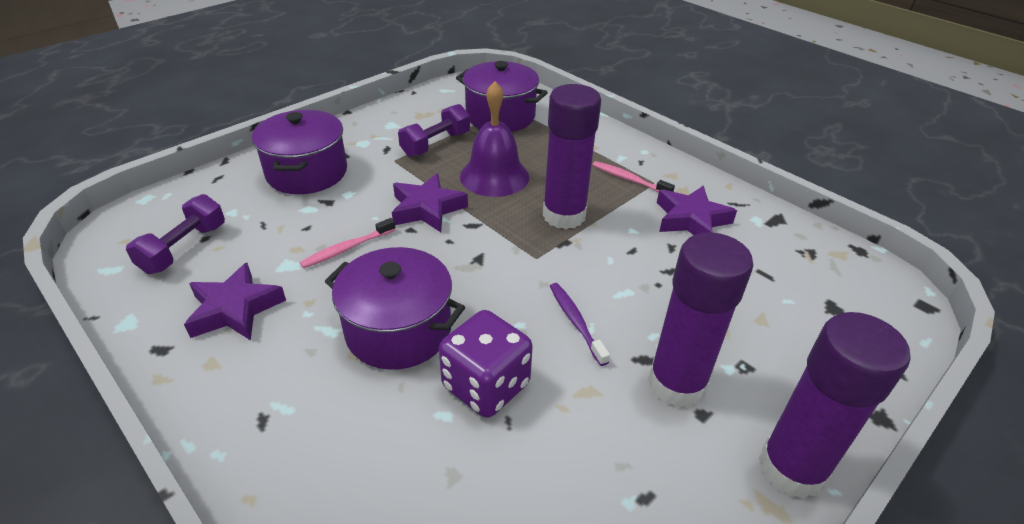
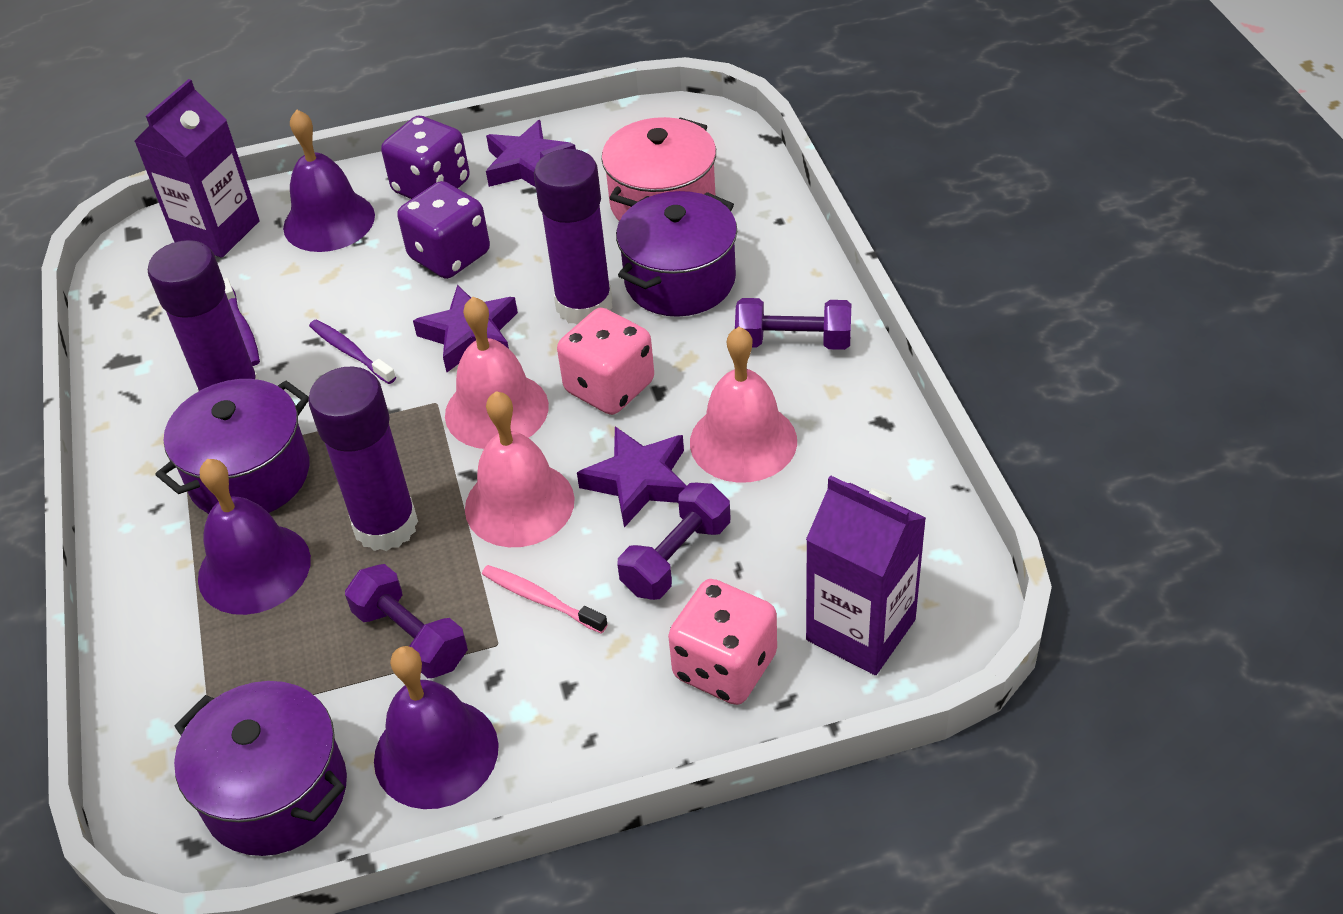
pink bell: 0 -> 3
pink dice: 0 -> 2
pink pot: 0 -> 1
pink toothbrush: 2 -> 1
purple bell: 1 -> 3
purple carton: 0 -> 2
purple dice: 1 -> 2
purple dumbbell: 2 -> 3
purple toothbrush: 1 -> 2

